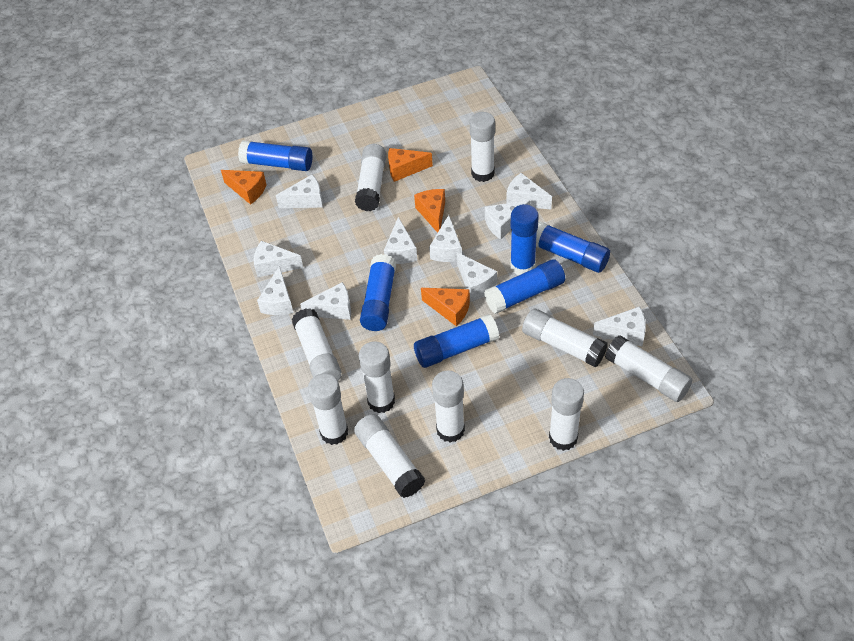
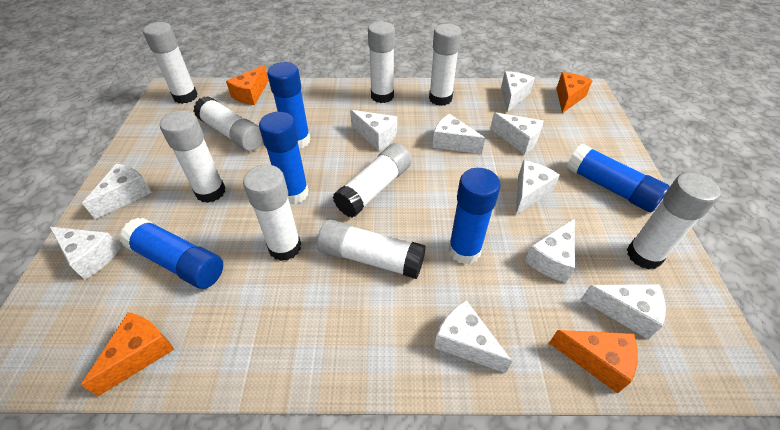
blue glue stick: 6 -> 5
white glue stick: 10 -> 9

